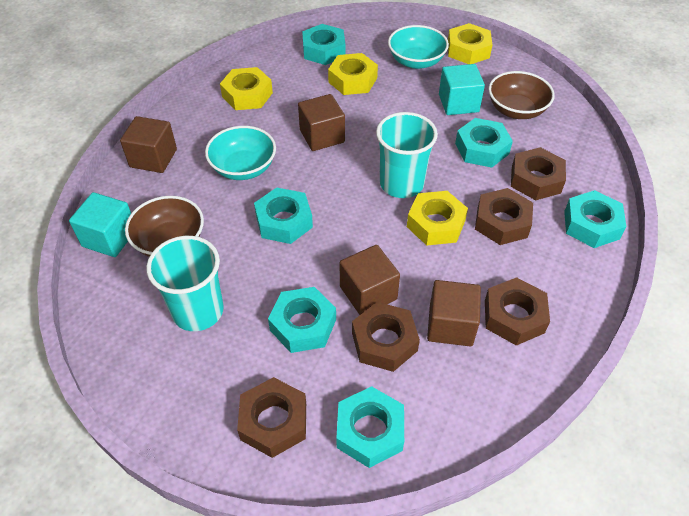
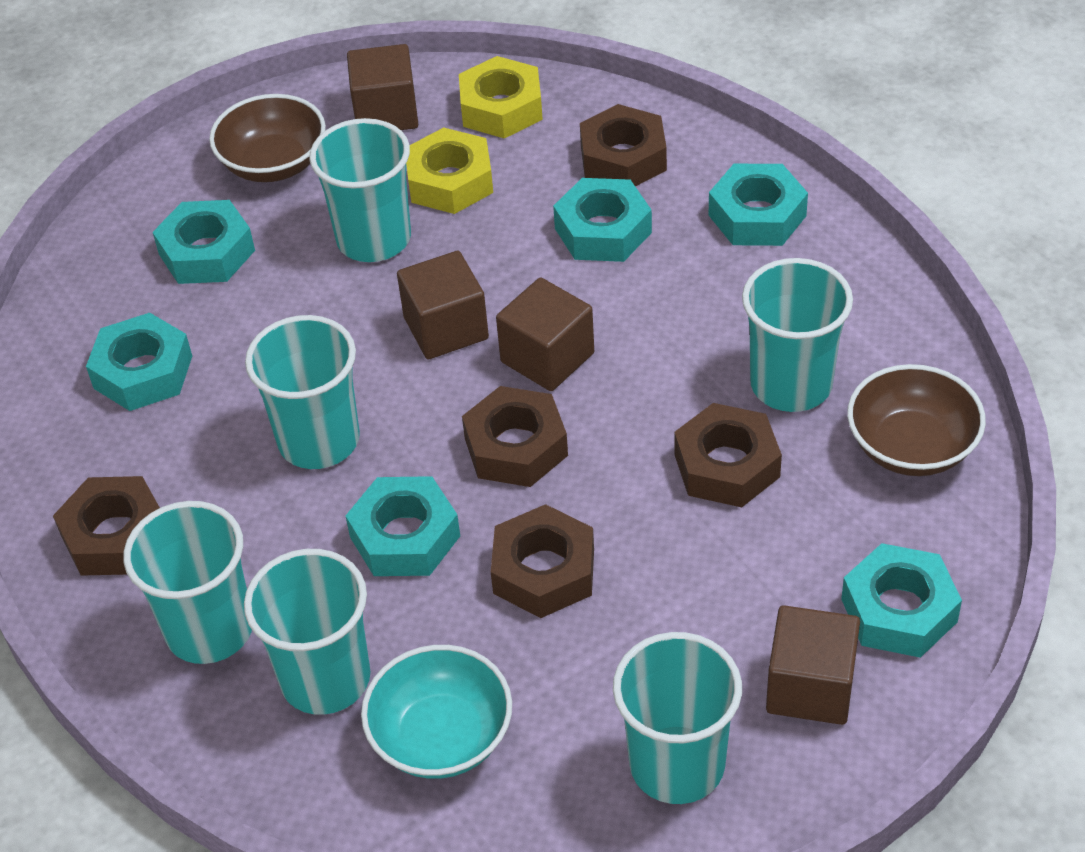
turquoise bowl: 2 -> 1
turquoise cube: 2 -> 0
turquoise cup: 2 -> 6
yellow nut: 4 -> 2

